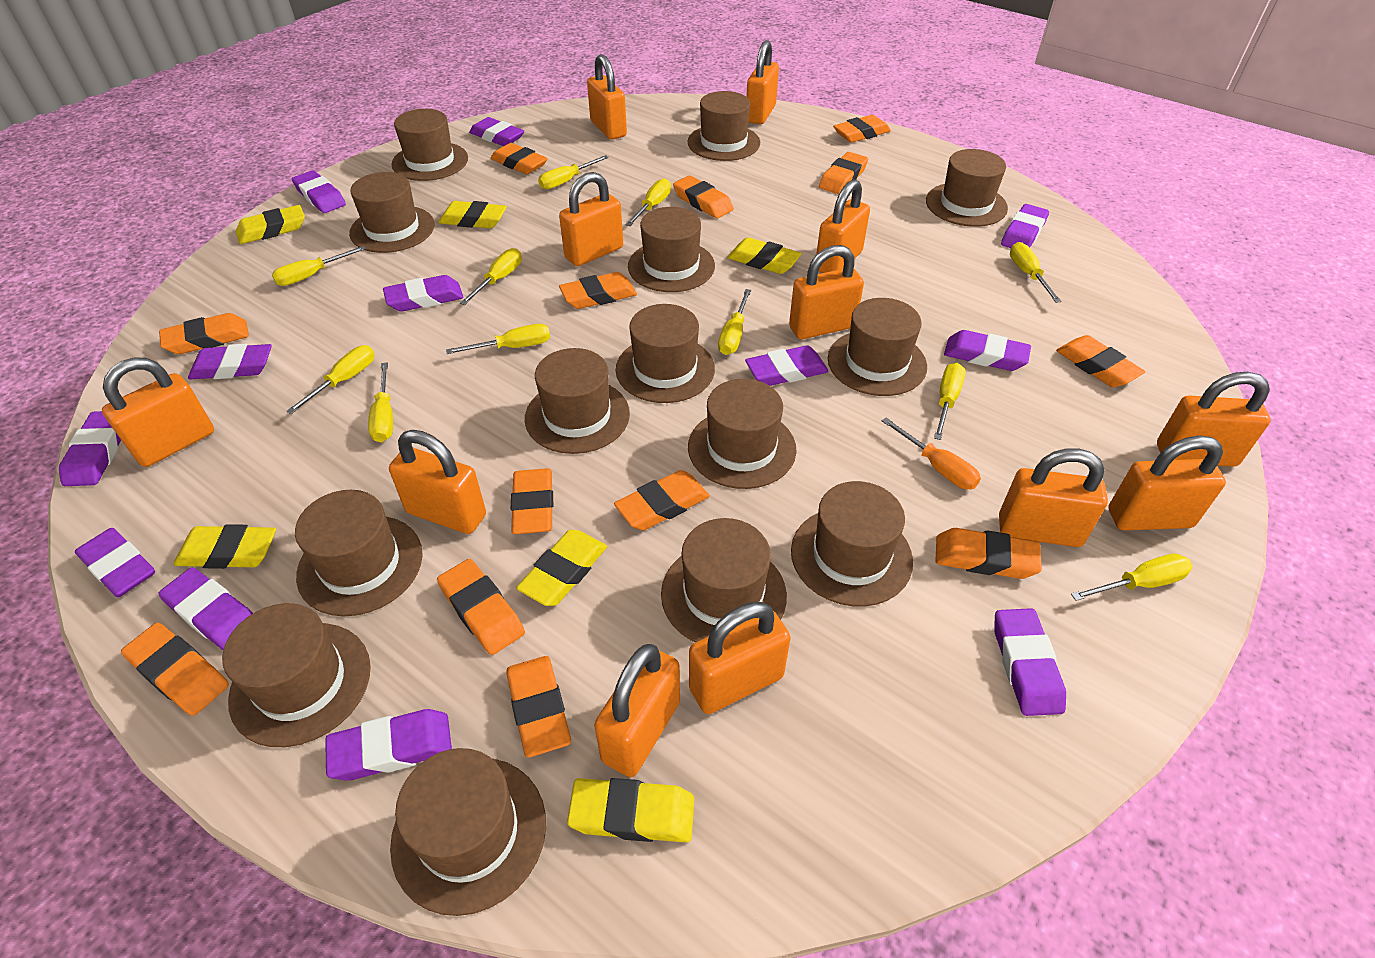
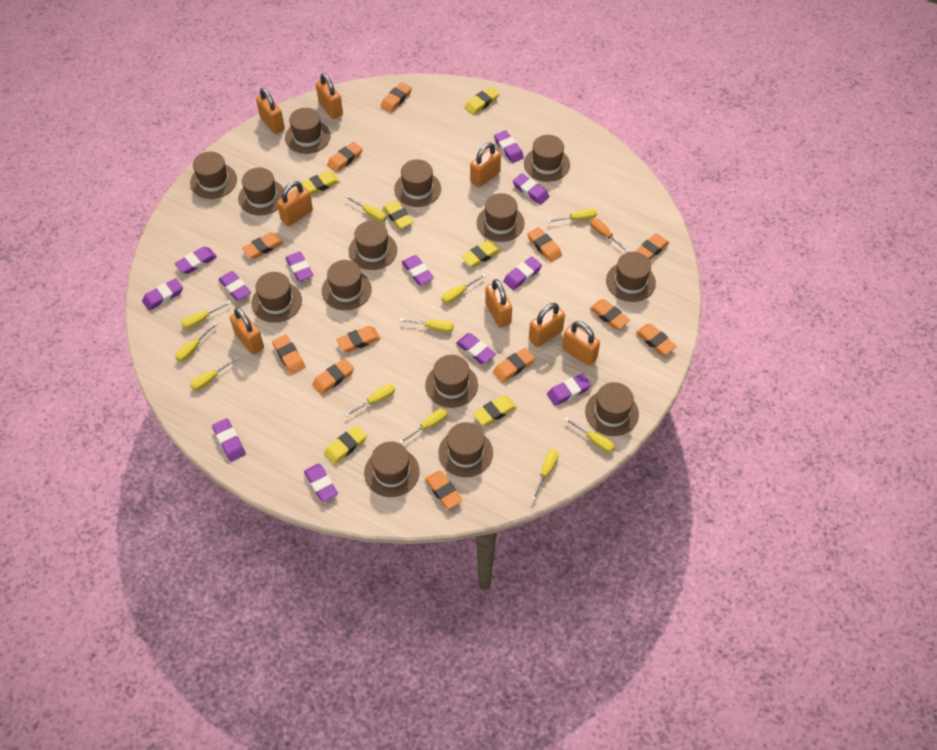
orange eraser: 13 -> 12
orange padlock: 12 -> 8

